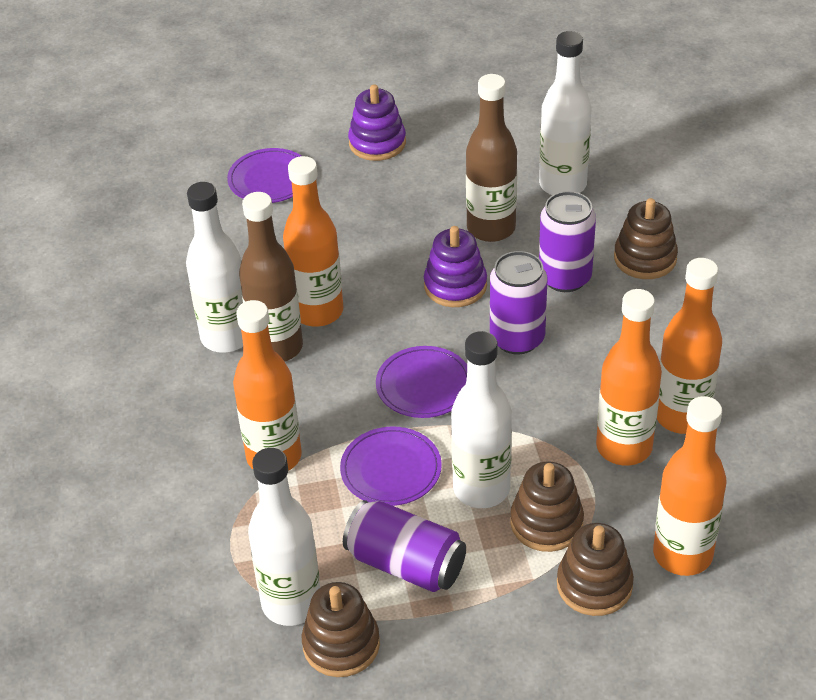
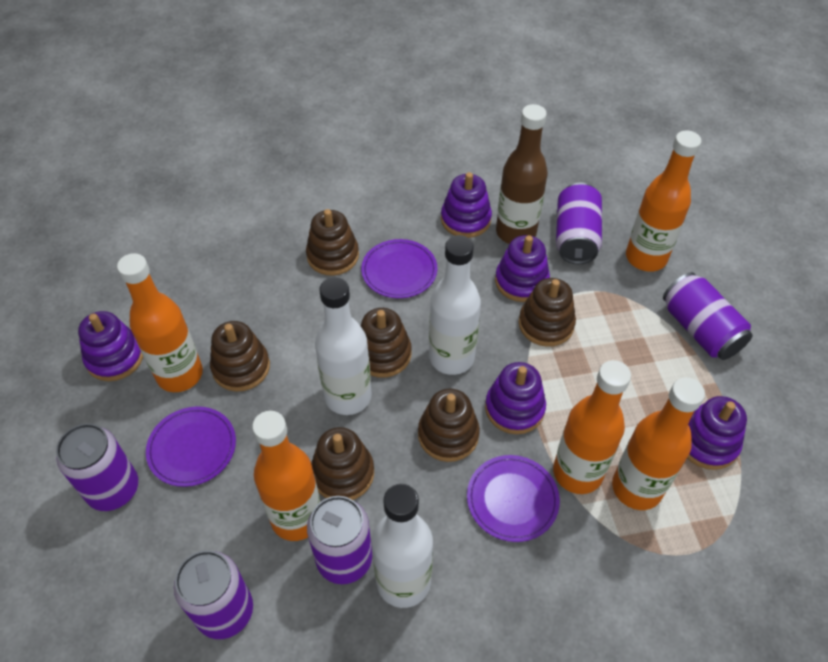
brown bottle: 2 -> 1
brown stacking toy: 4 -> 6
purple can: 3 -> 5
purple stacking toy: 2 -> 5
white bottle: 4 -> 3

